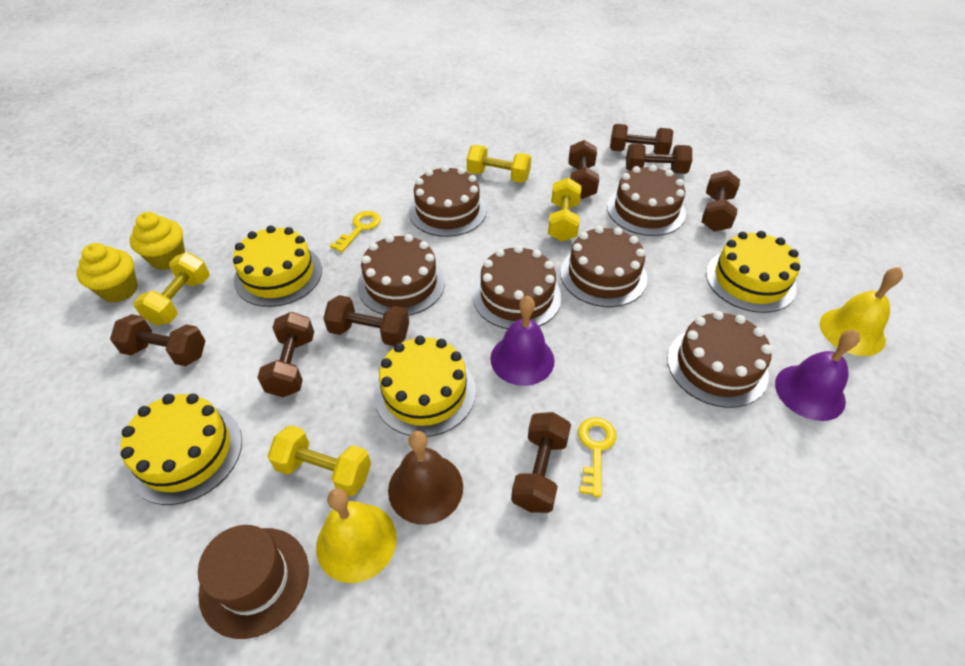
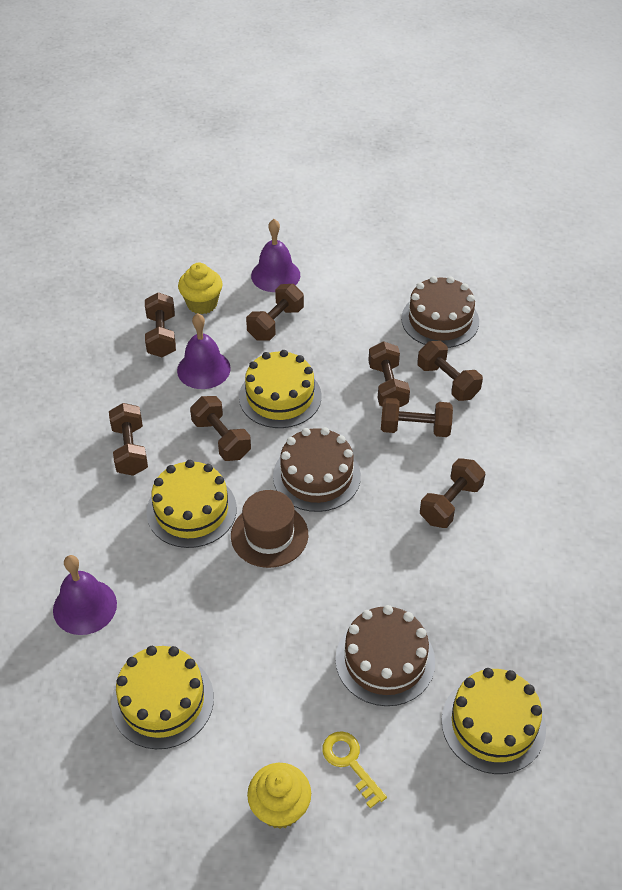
brown bell: 1 -> 0
brown cake: 6 -> 3
purple bell: 2 -> 3
yellow bell: 2 -> 0
yellow dumbbell: 4 -> 0
yellow key: 2 -> 1

